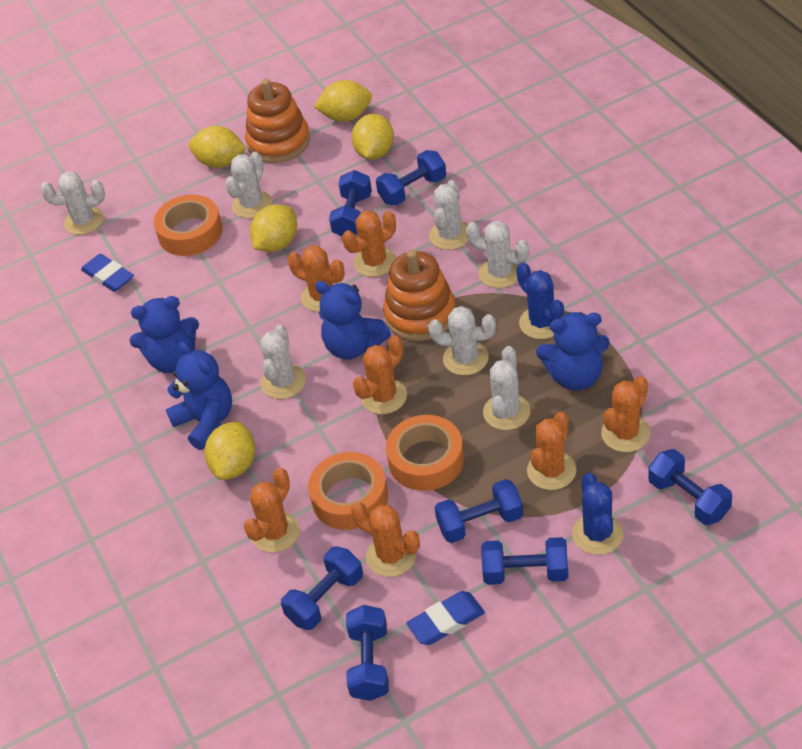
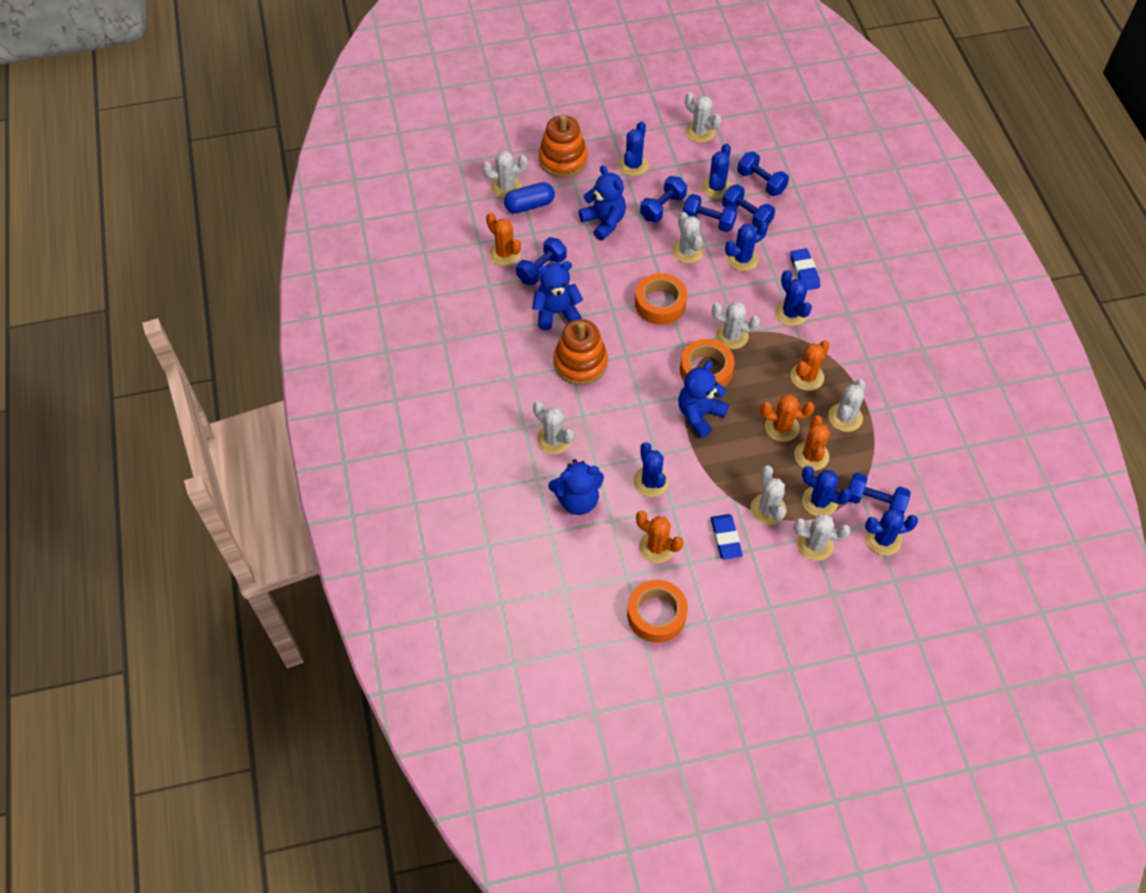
blue cactus: 2 -> 7
blue capsule: 0 -> 1
blue dumbbell: 7 -> 6
orange cactus: 7 -> 5
white cactus: 7 -> 8
yellow lemon: 5 -> 0

